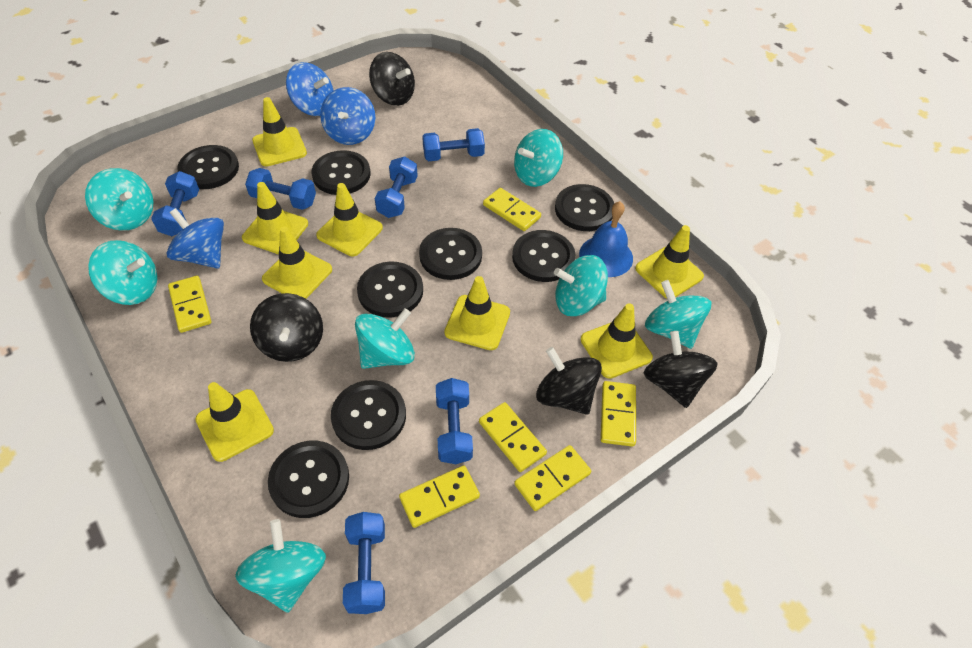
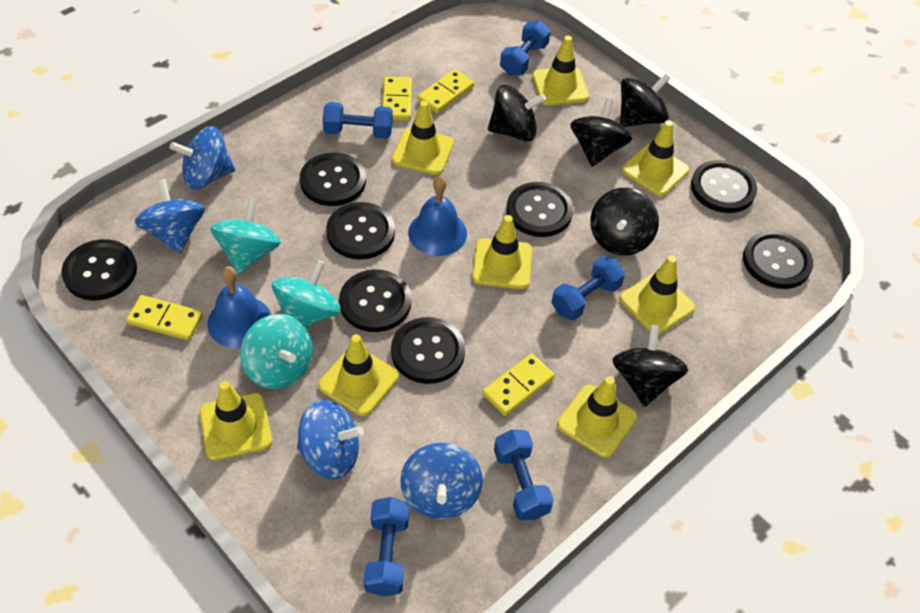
black spinning top: 4 -> 5
blue bell: 1 -> 2
blue dumbbell: 6 -> 5
blue spinning top: 3 -> 4
turquoise spinning top: 7 -> 3
yellow domino: 6 -> 4

